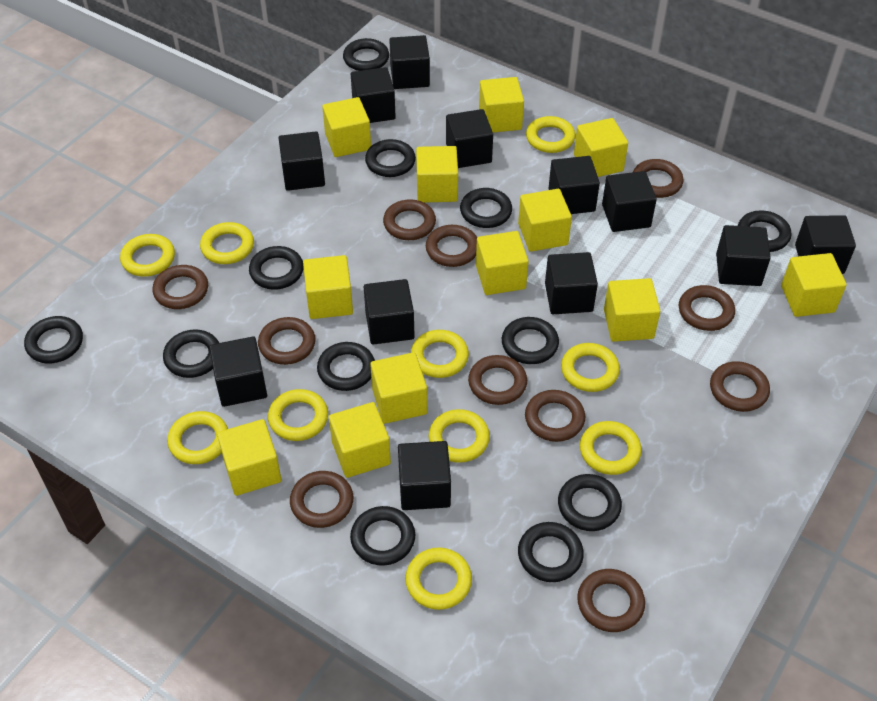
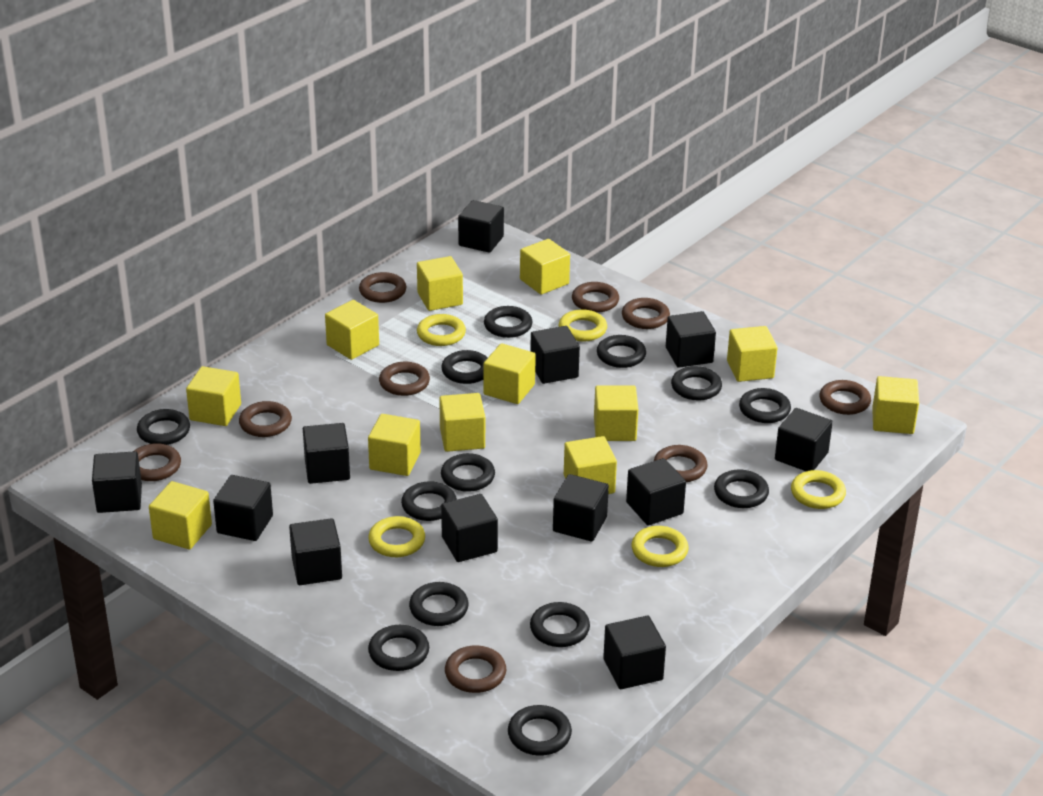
black ring: 12 -> 13
brown ring: 11 -> 9
yellow ring: 10 -> 5

